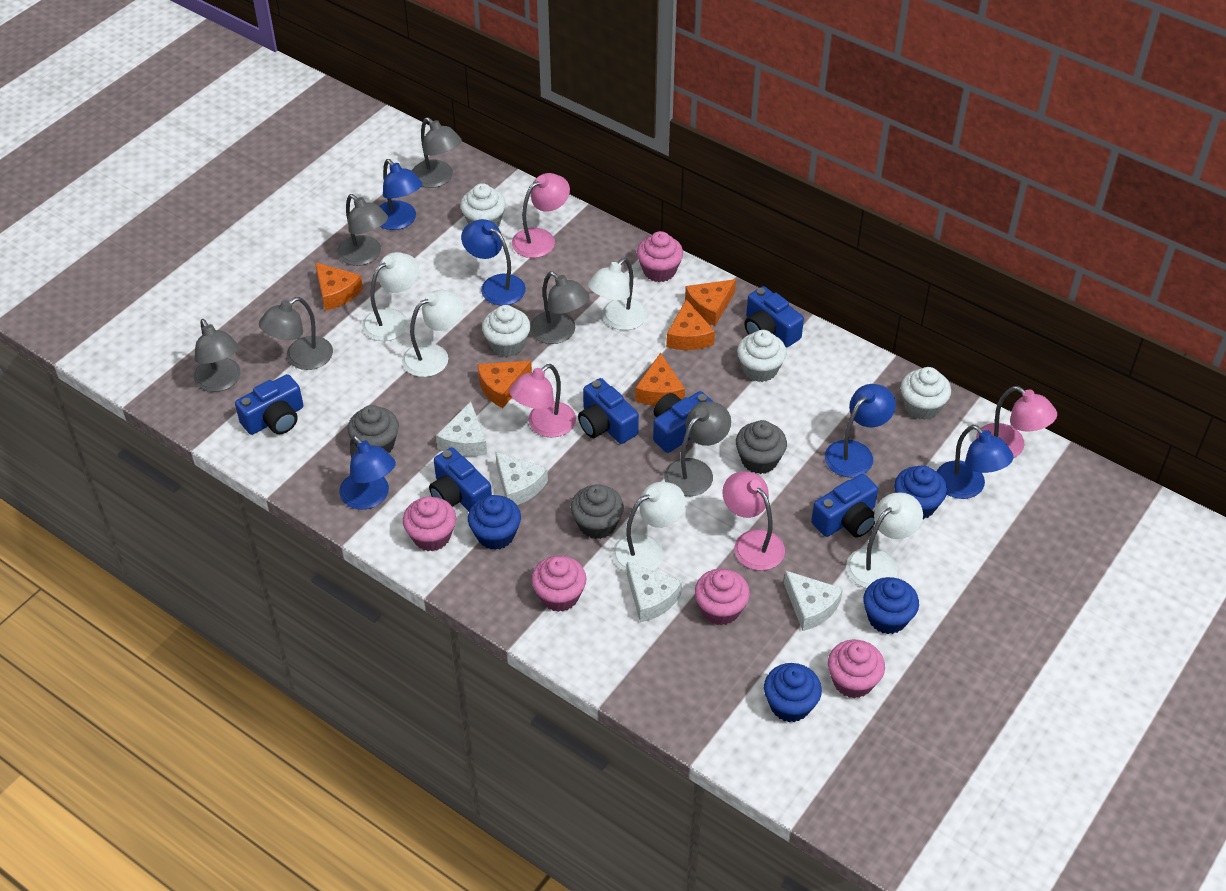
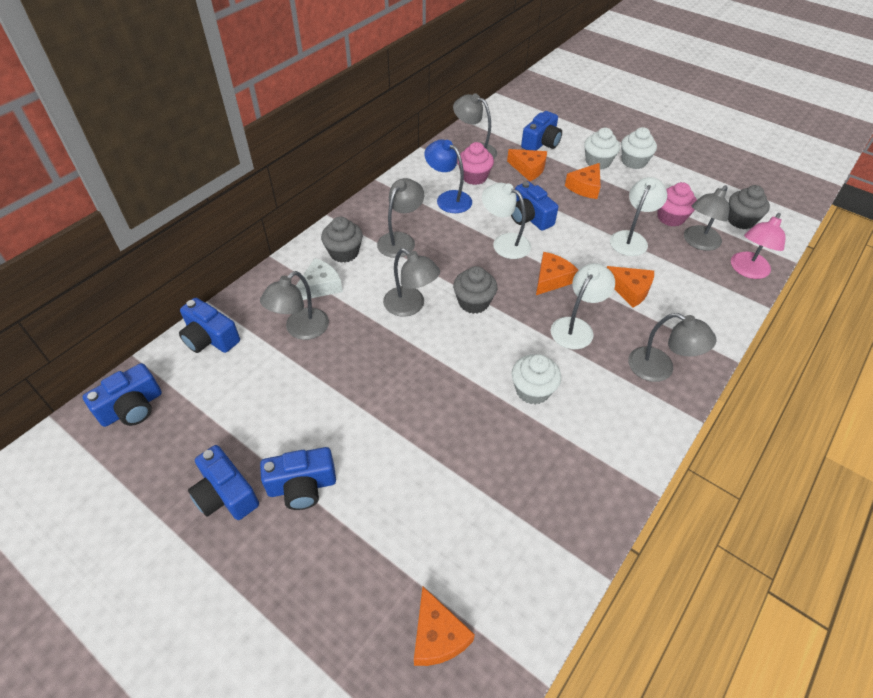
blue cupcake: 4 -> 0
blue lamp: 5 -> 1
pink cupcake: 5 -> 2
pink lamp: 4 -> 1
white cheese: 4 -> 1
white cupcake: 4 -> 3
white lamp: 5 -> 3

